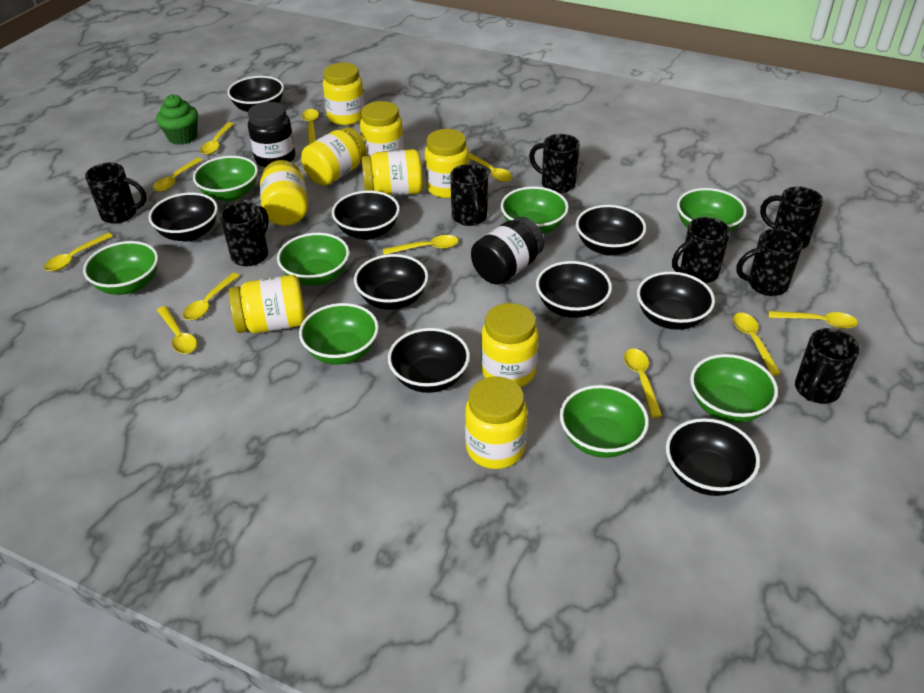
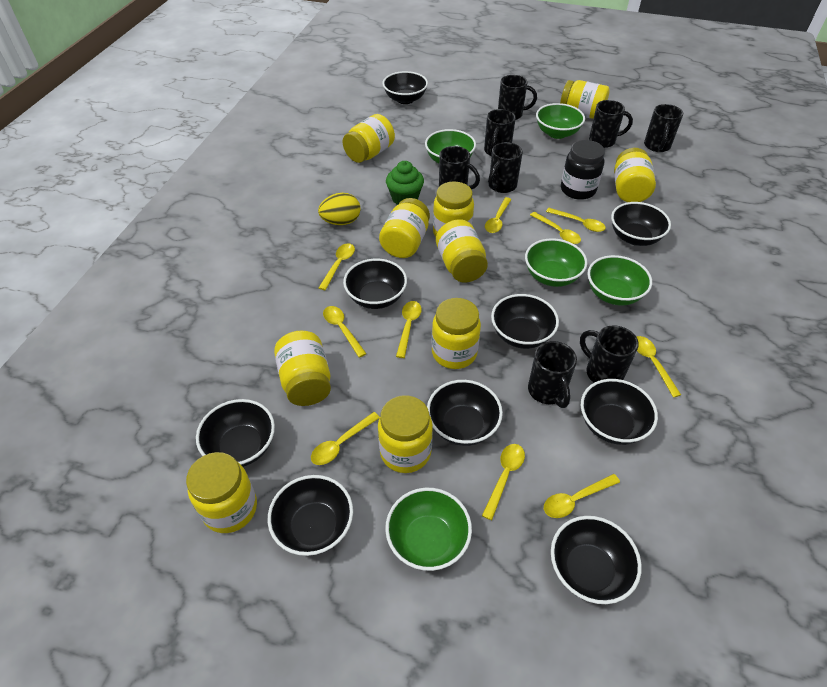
black jar: 2 -> 1
green bowl: 8 -> 5
yellow egg: 0 -> 1
yellow jar: 9 -> 10
yellow spoon: 11 -> 10

